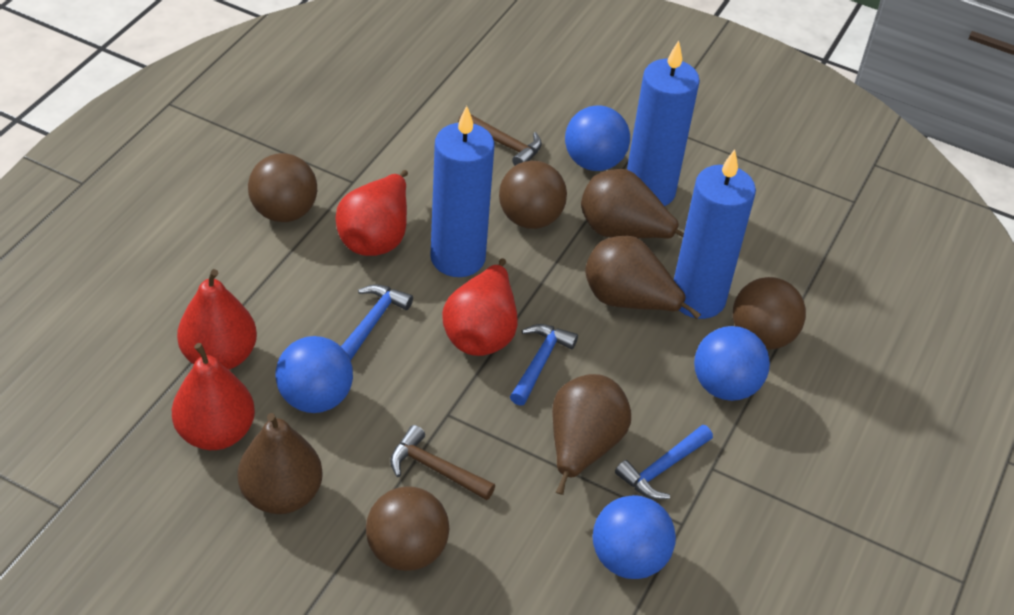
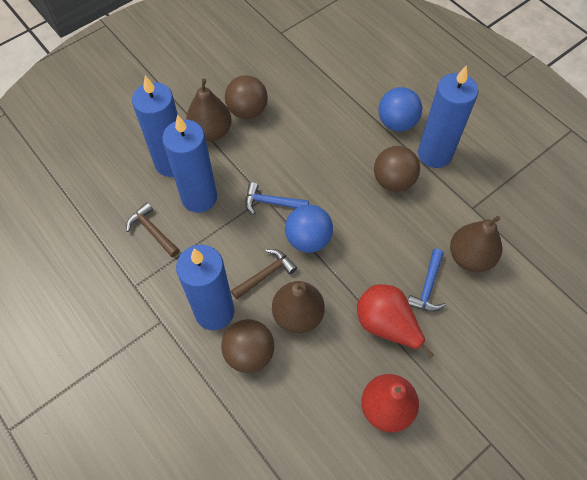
blue ball: 4 -> 2
blue candle: 3 -> 4
blue hammer: 3 -> 2
brown ball: 4 -> 3
brown pear: 4 -> 3
red pear: 4 -> 2

